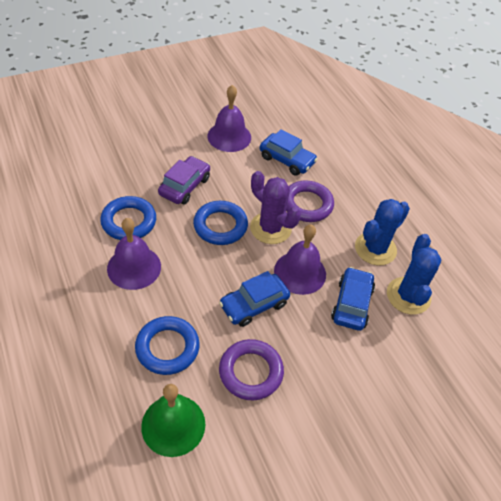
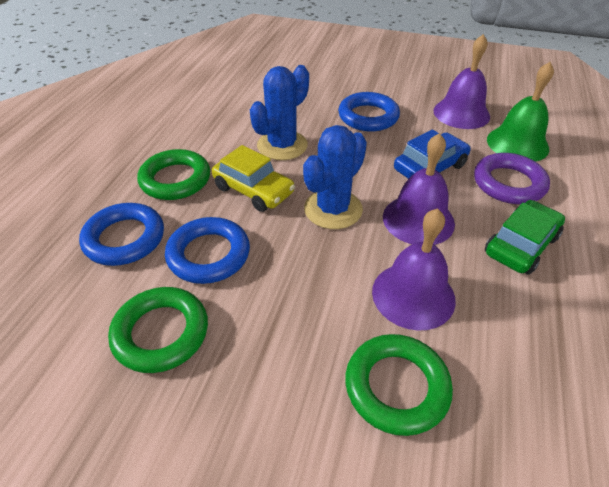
blue car: 3 -> 1
green car: 0 -> 1
green ring: 0 -> 3
purple cactus: 1 -> 0
purple car: 1 -> 0
purple ring: 2 -> 1
yellow car: 0 -> 1

